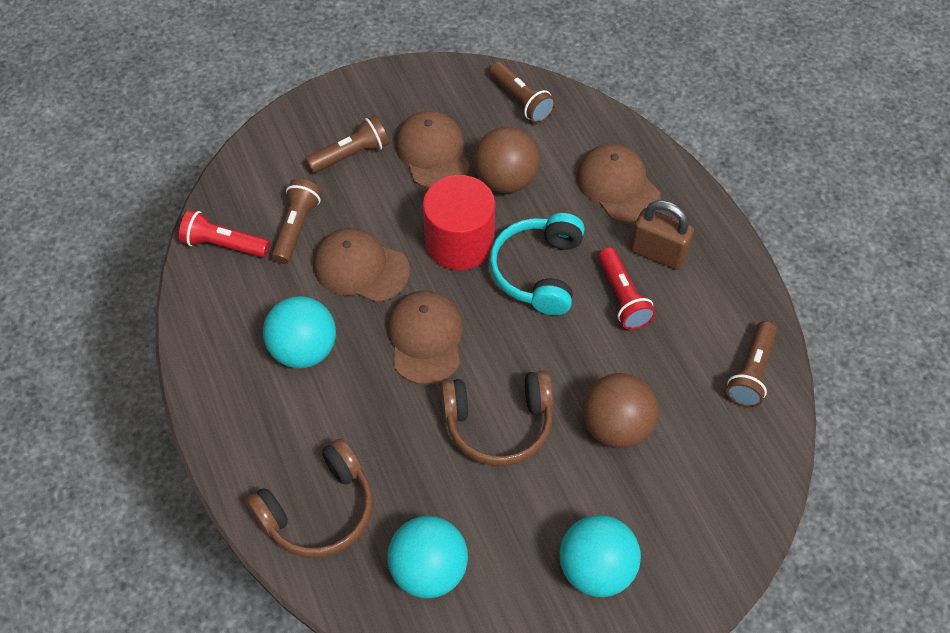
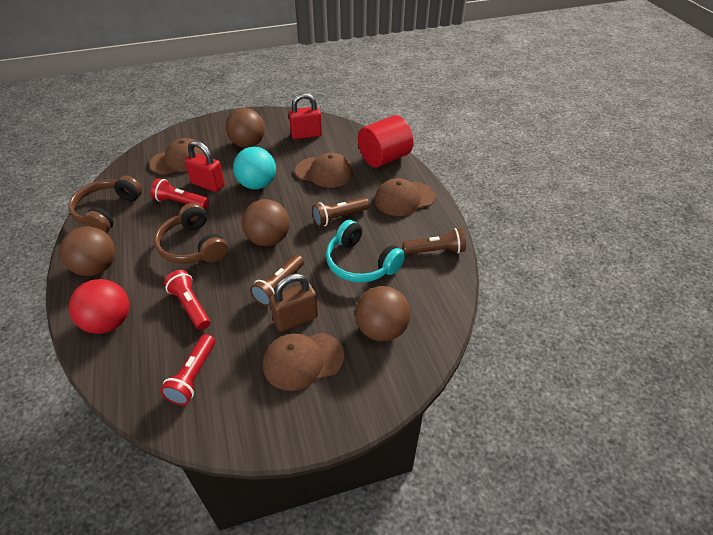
brown ball: 2 -> 4
brown flashlight: 4 -> 3
red ball: 0 -> 1
red flashlight: 2 -> 3
red padlock: 0 -> 2
turquoise ball: 3 -> 1

